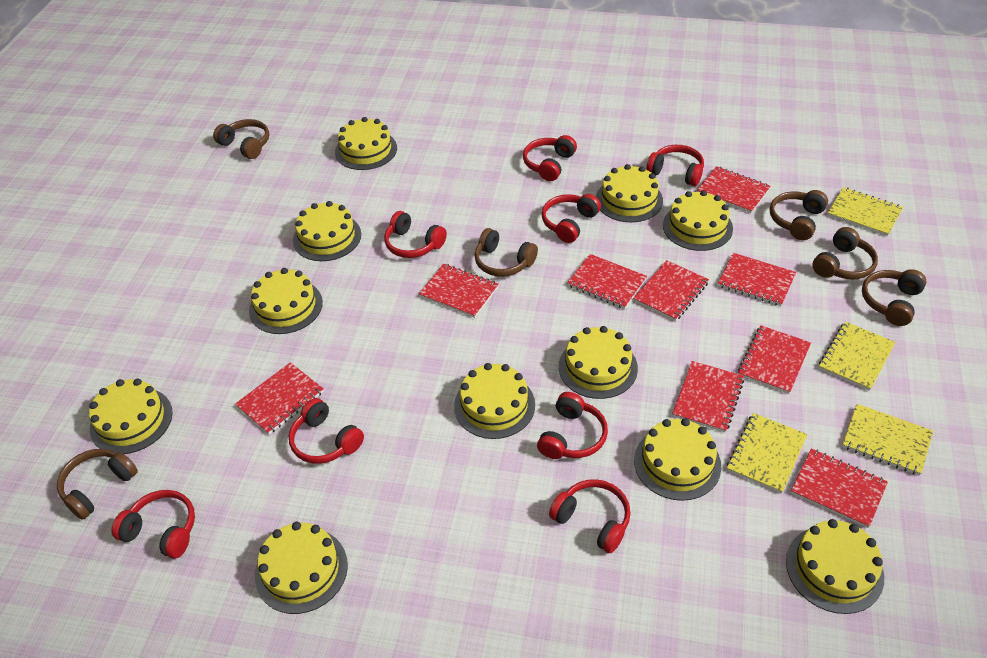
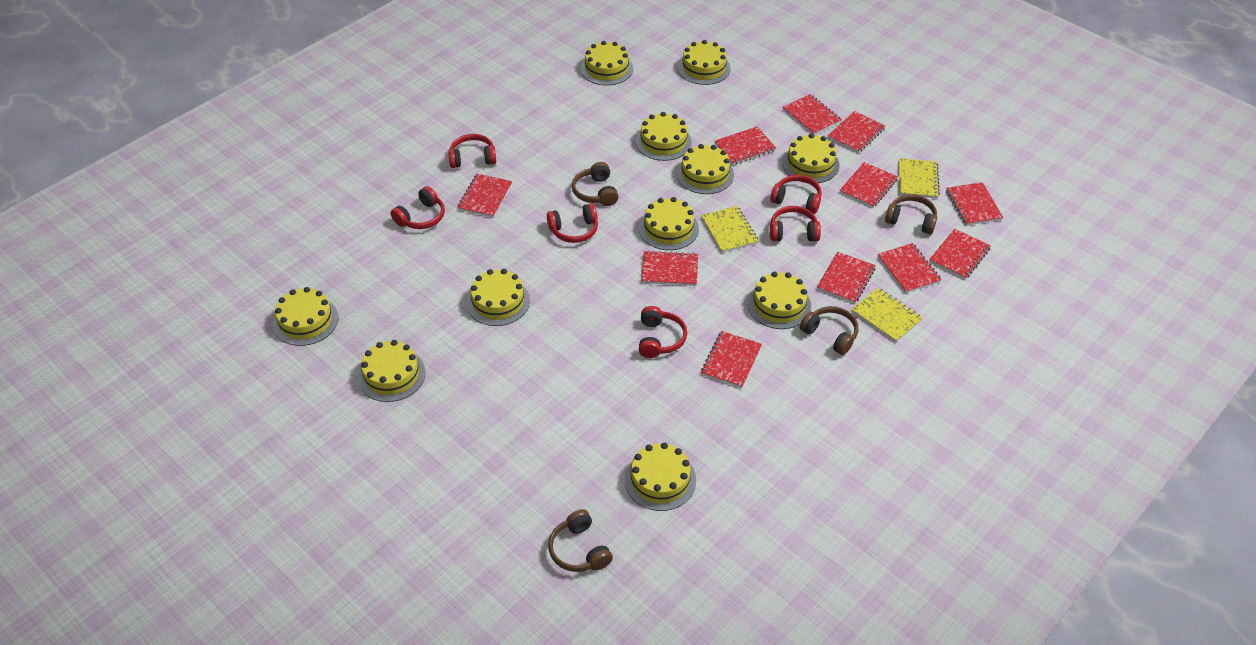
brown headphones: 6 -> 4
red headphones: 8 -> 6
red notebook: 9 -> 11
yellow notebook: 4 -> 3

